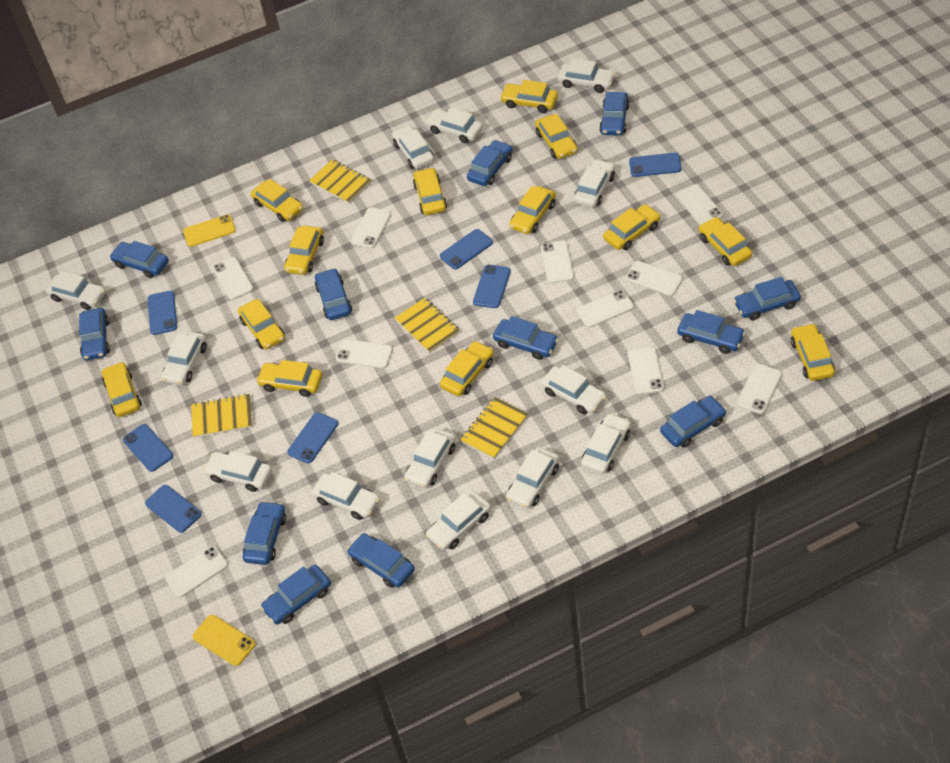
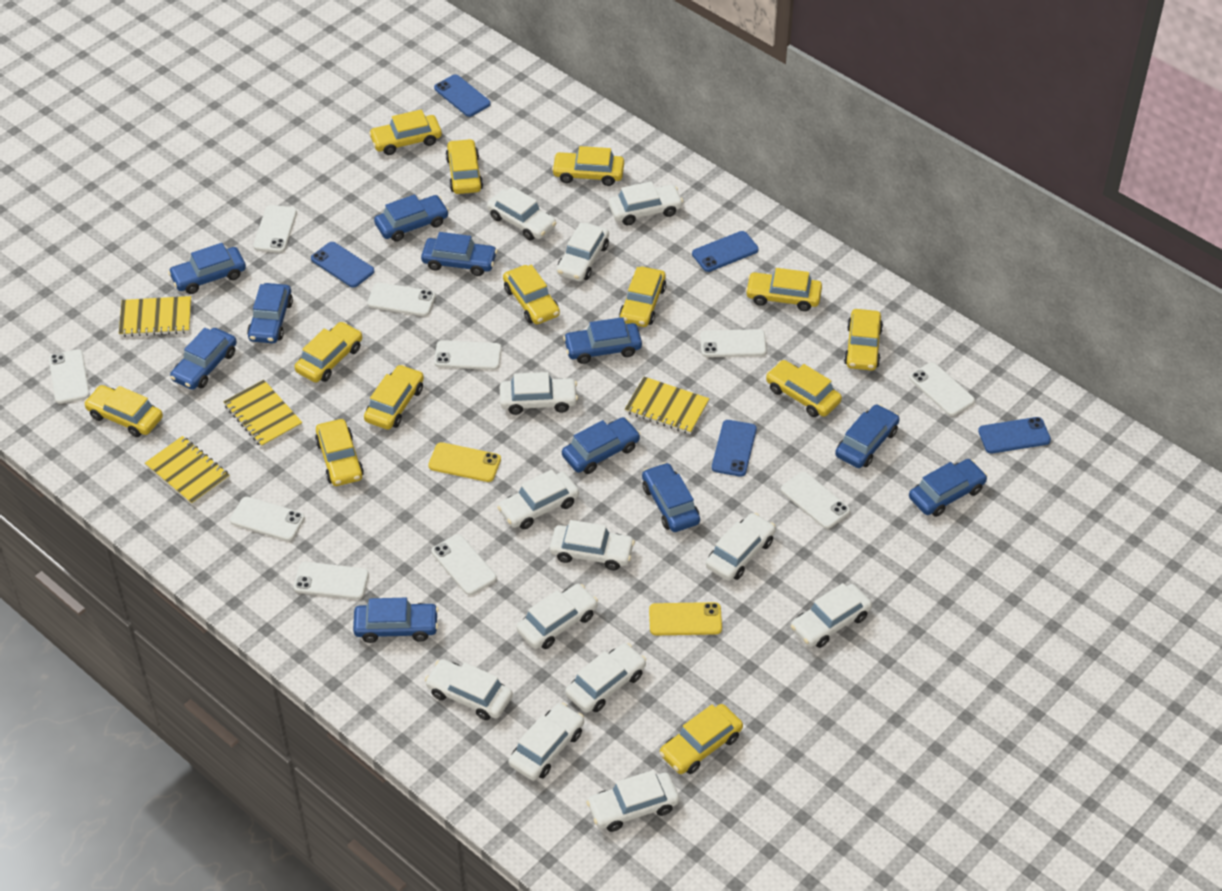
blue car: 12 -> 11
blue phone: 7 -> 5

